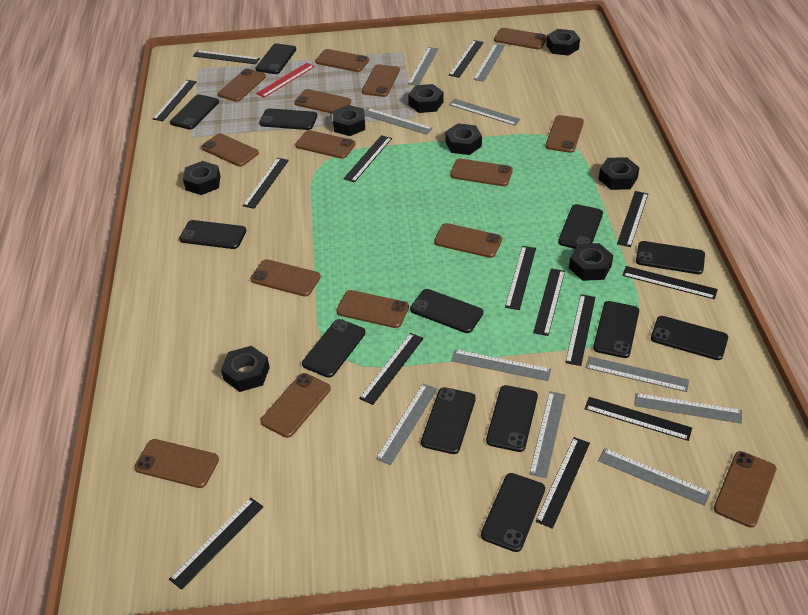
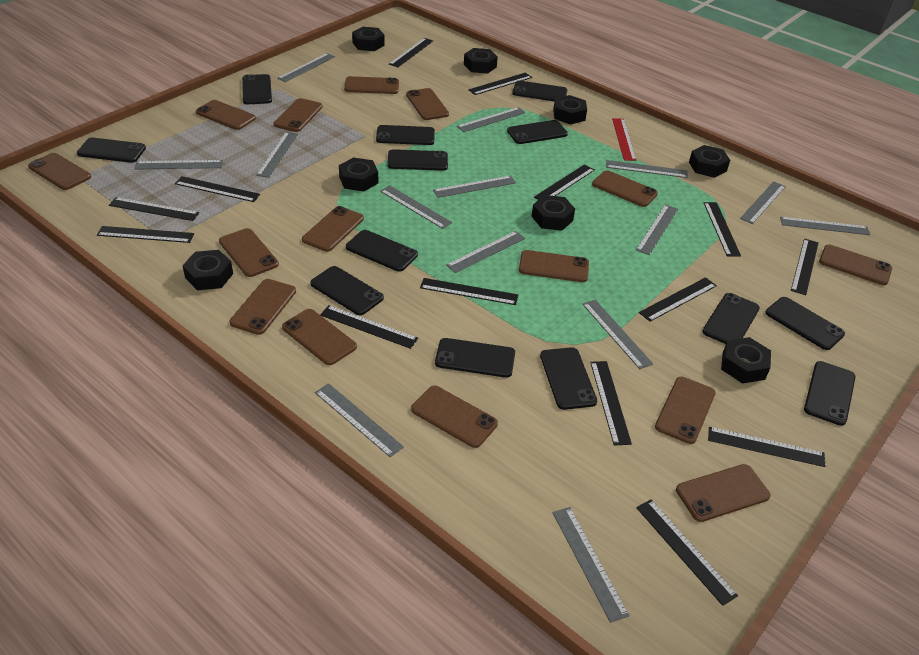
grey ruler: 10 -> 14

